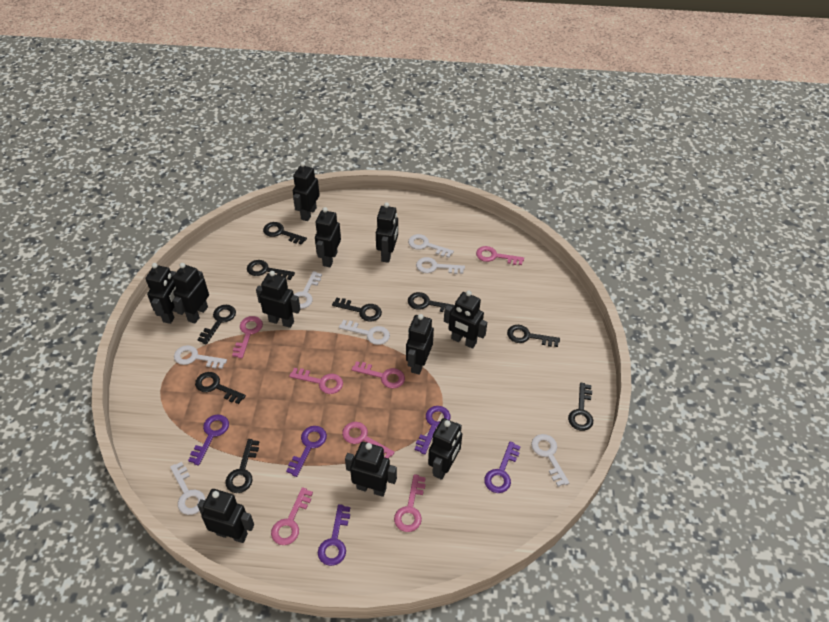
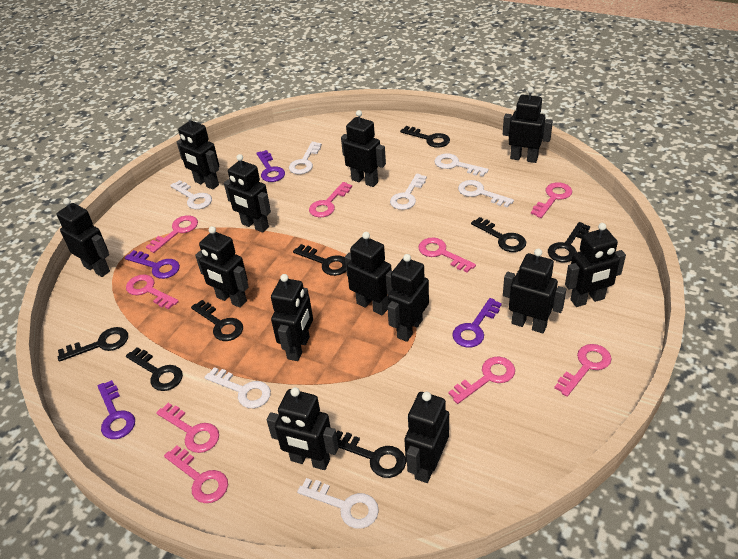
black key: 9 -> 8
black robot: 11 -> 13
pink key: 7 -> 9
purple key: 5 -> 4

